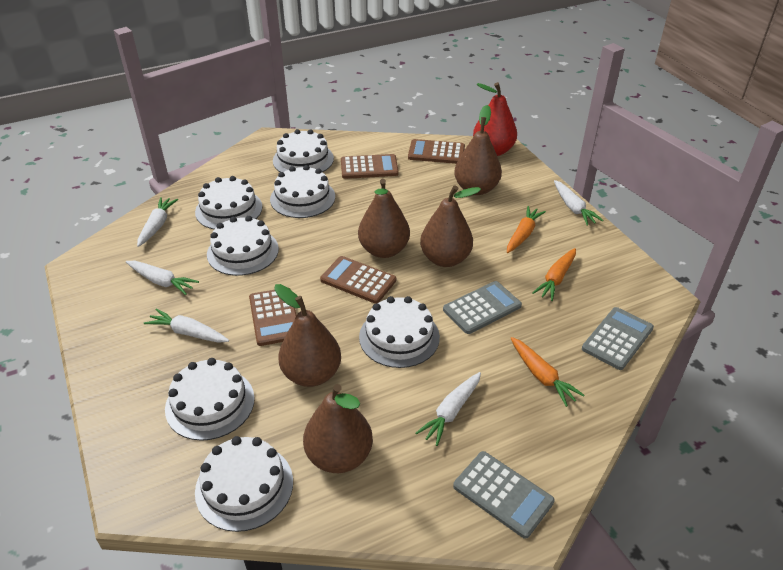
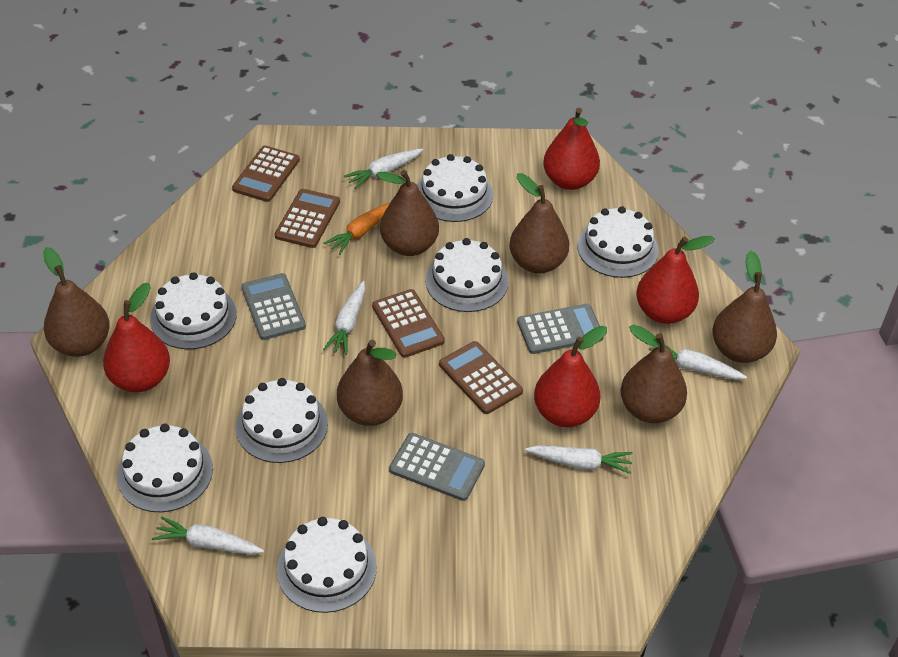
brown pear: 5 -> 6
orange carrot: 3 -> 1
red pear: 1 -> 4

